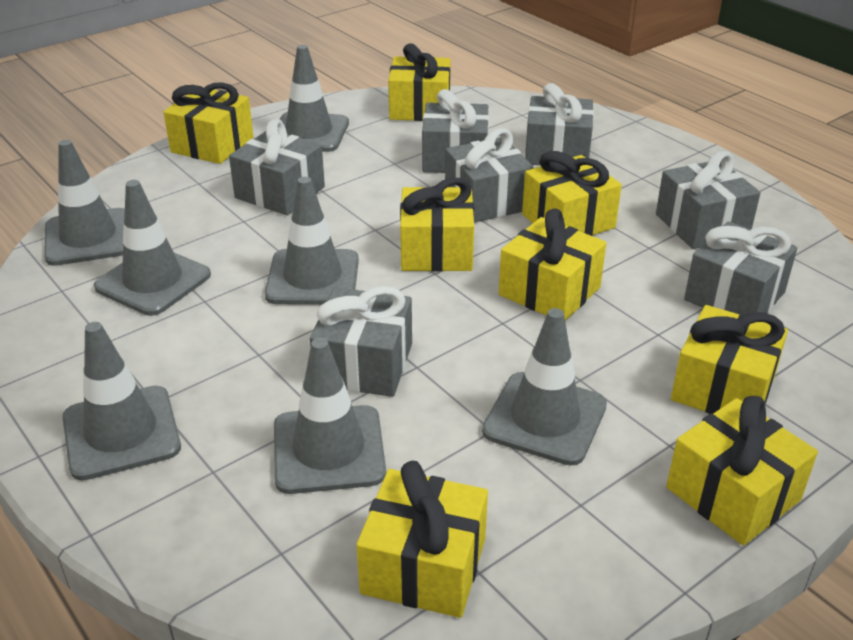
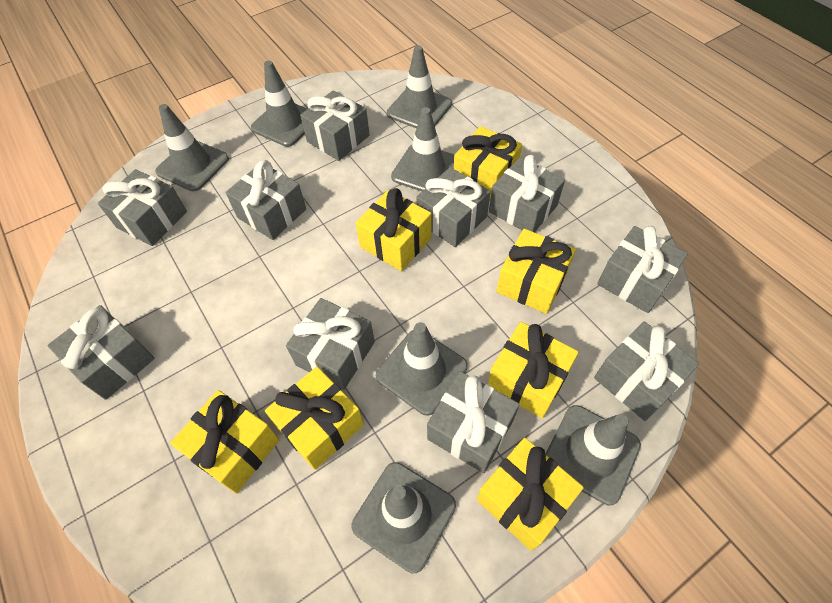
grey gift: 7 -> 10
yellow gift: 8 -> 7

